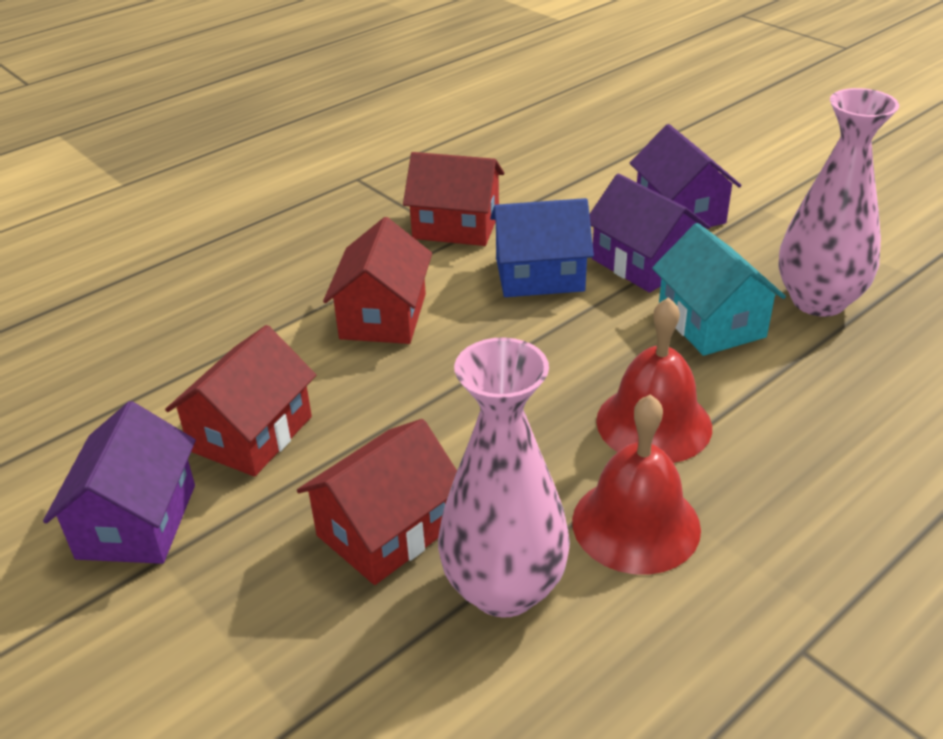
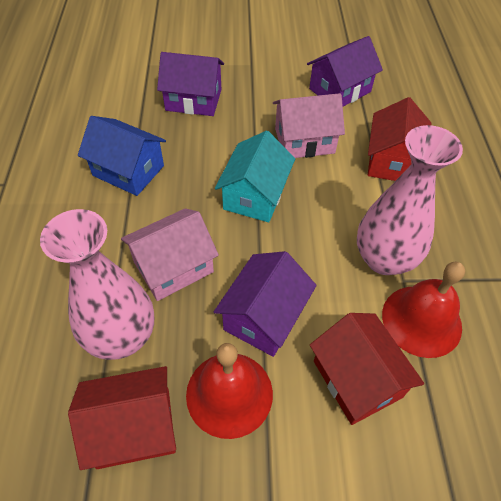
pink house: 0 -> 2
red house: 4 -> 3

